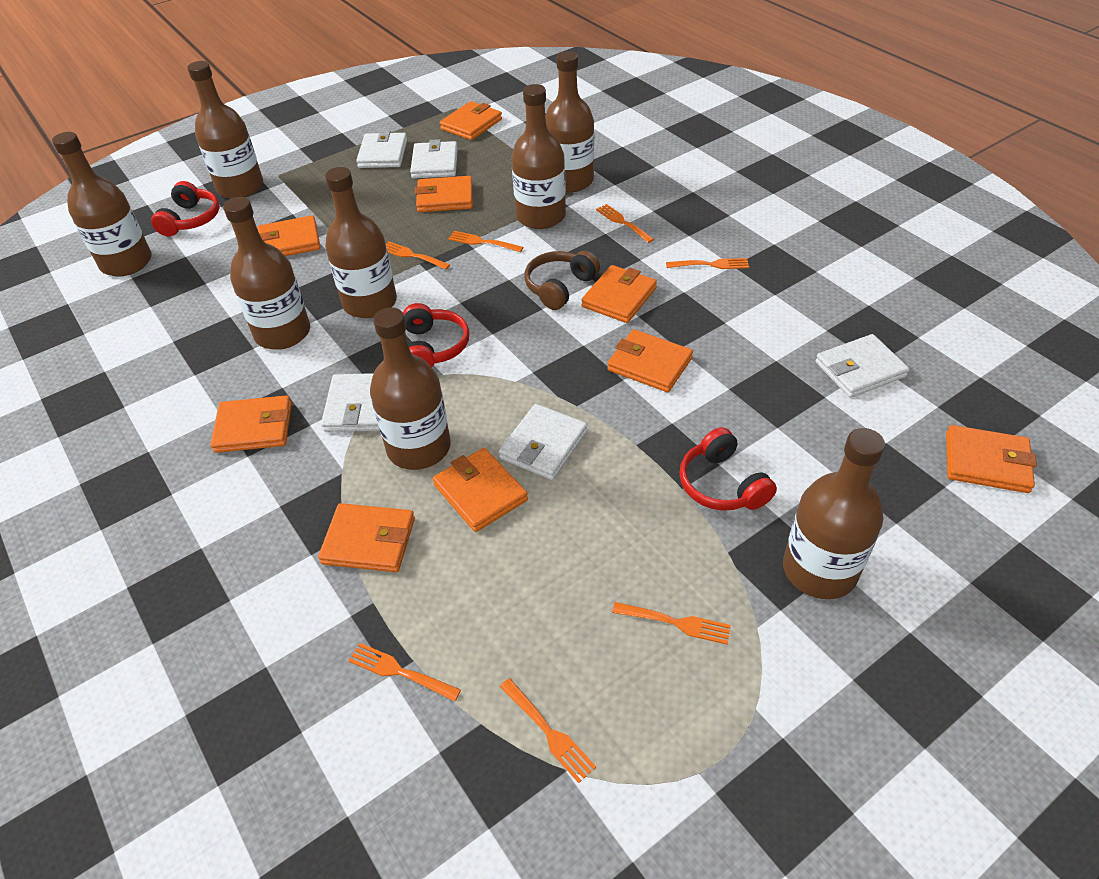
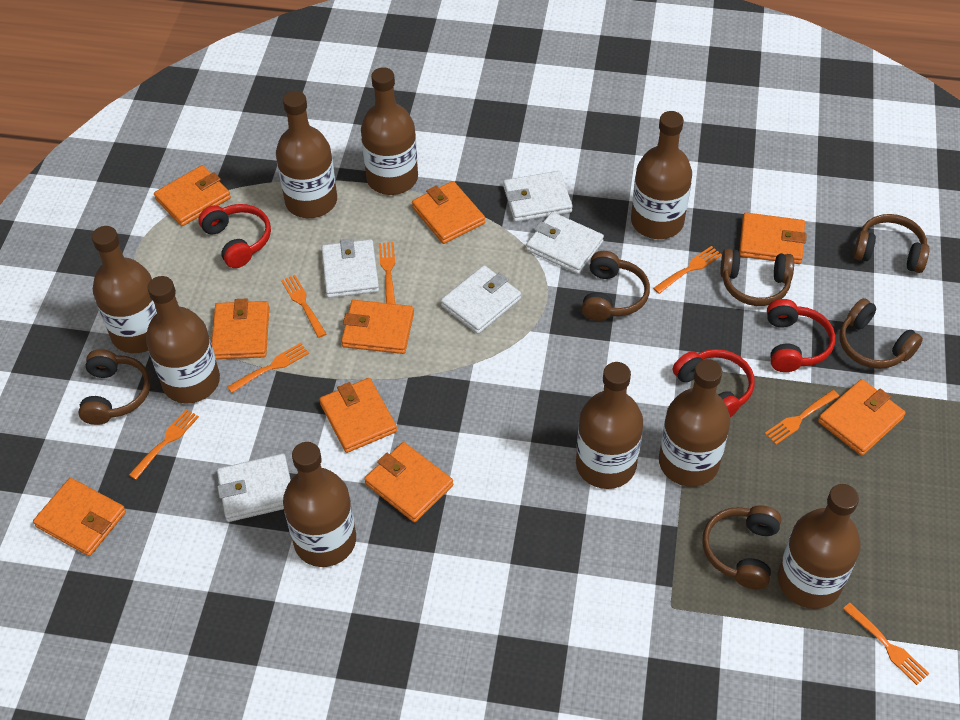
brown bottle: 8 -> 9
brown headphones: 1 -> 6

